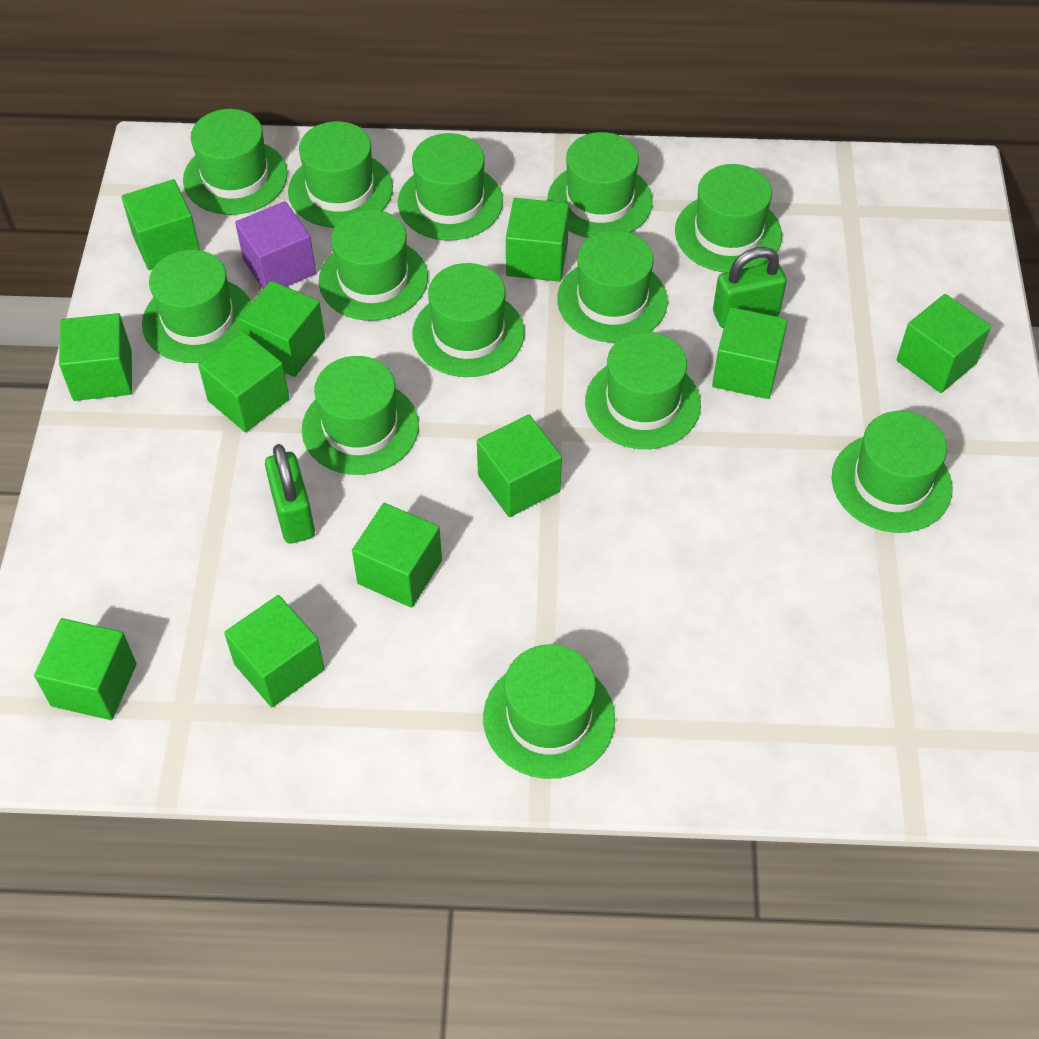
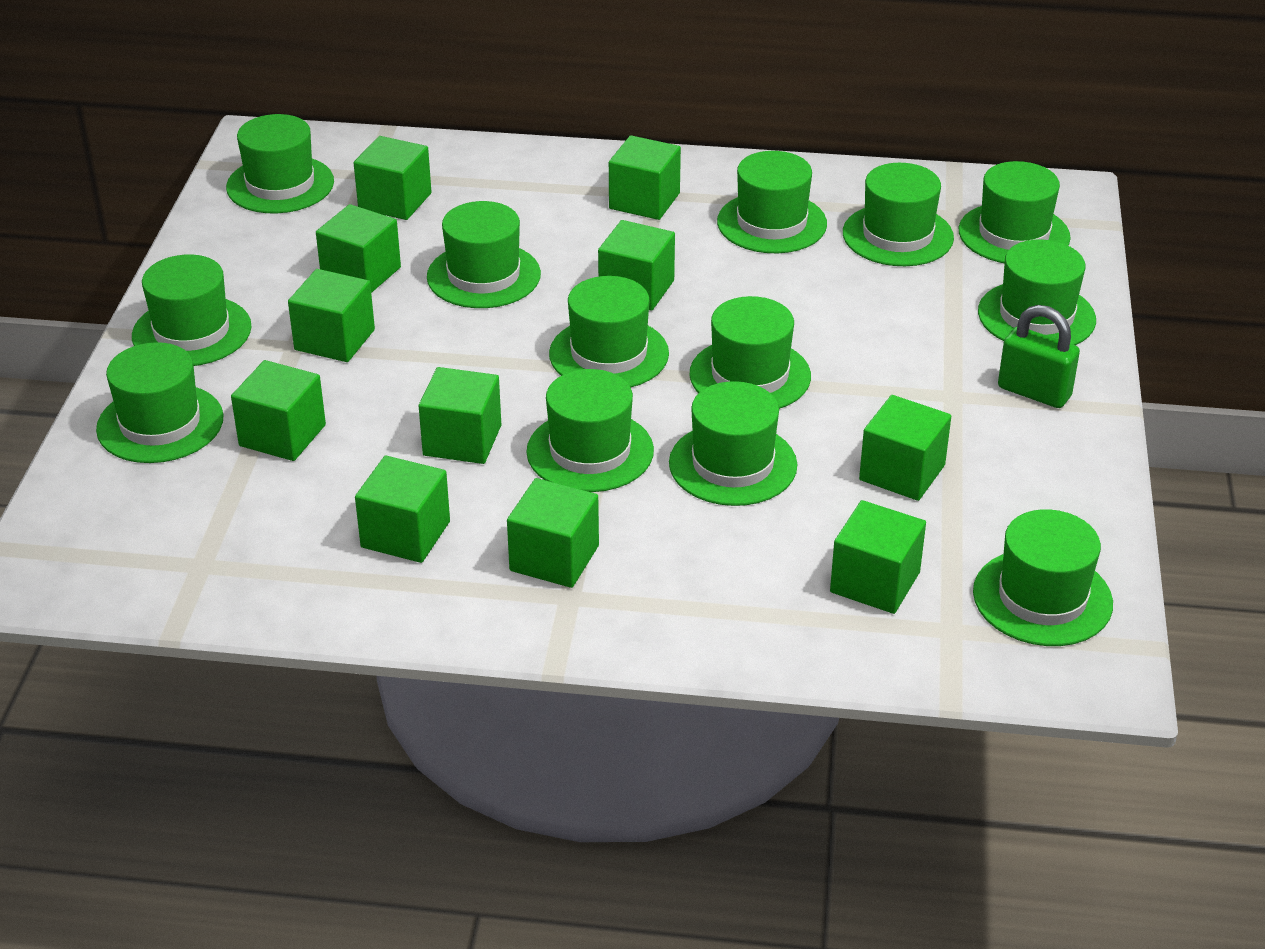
green padlock: 2 -> 1
purple cube: 1 -> 0

